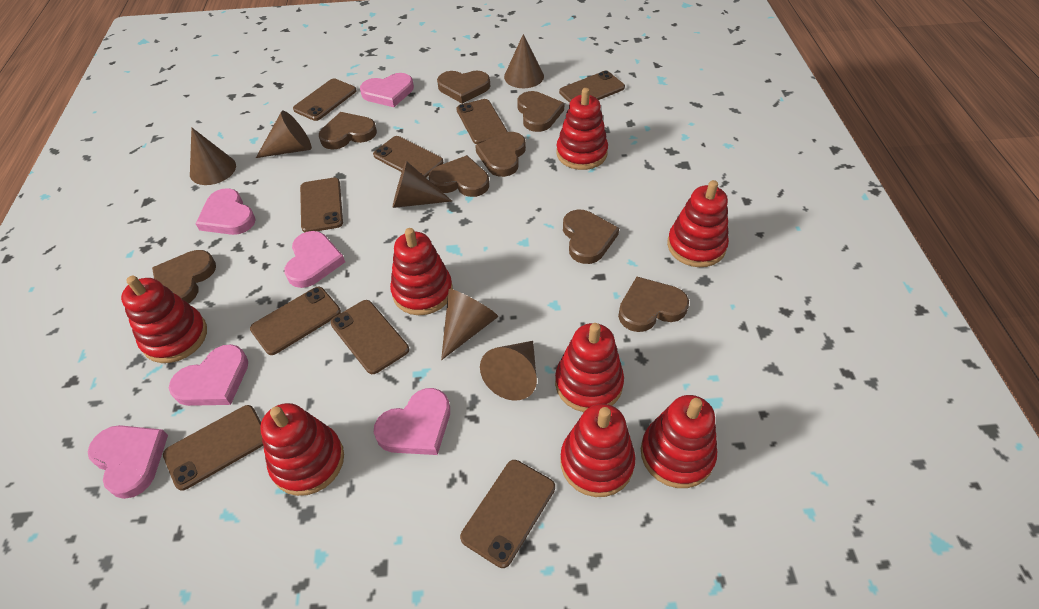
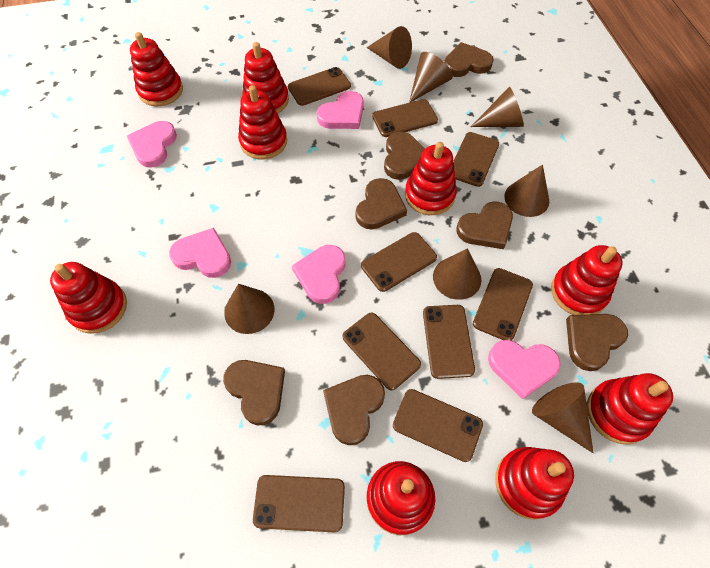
brown cone: 6 -> 7
brown heart: 8 -> 7
pink heart: 6 -> 5
red stacking toy: 8 -> 9

